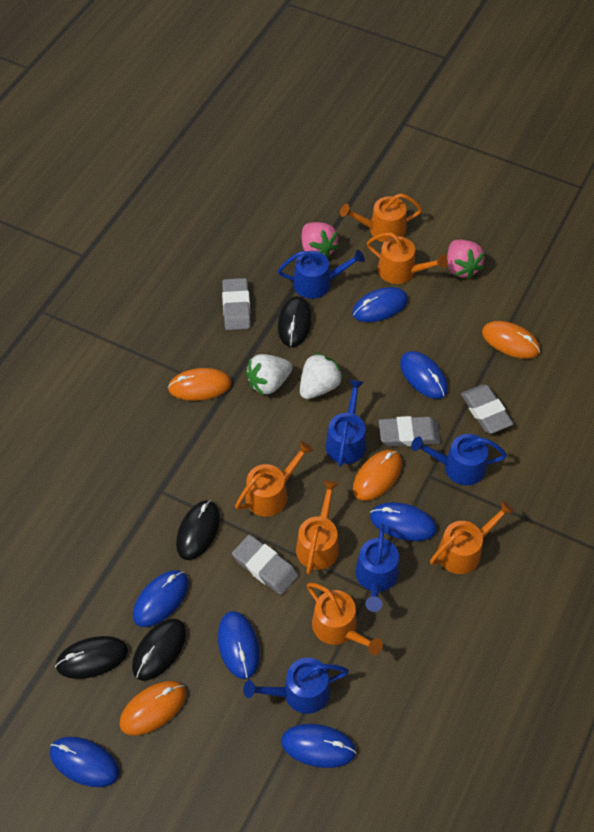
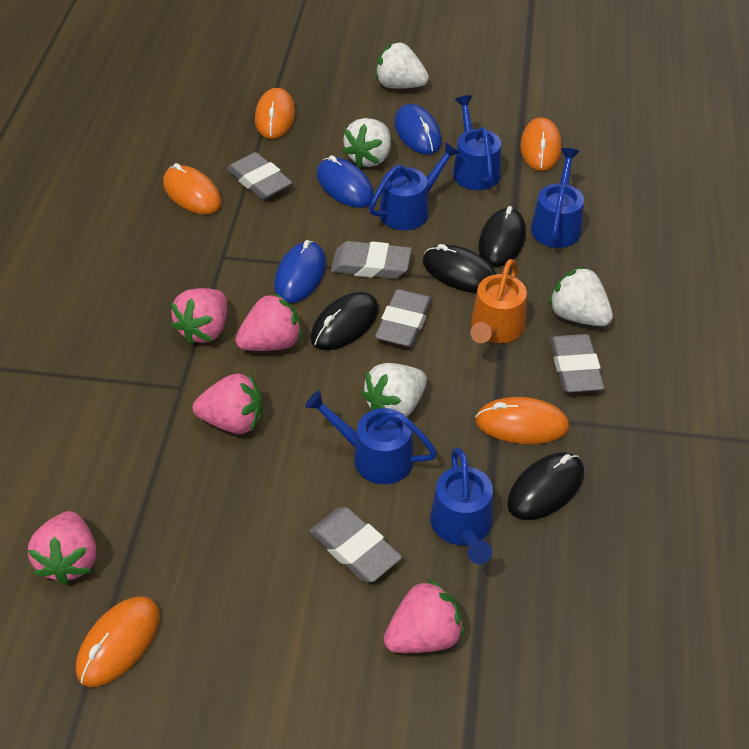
blue mouse: 7 -> 3
grey eraser: 4 -> 5
orange mouse: 4 -> 5
orange watering can: 6 -> 1
pink strawberry: 2 -> 5
white strawberry: 2 -> 4

